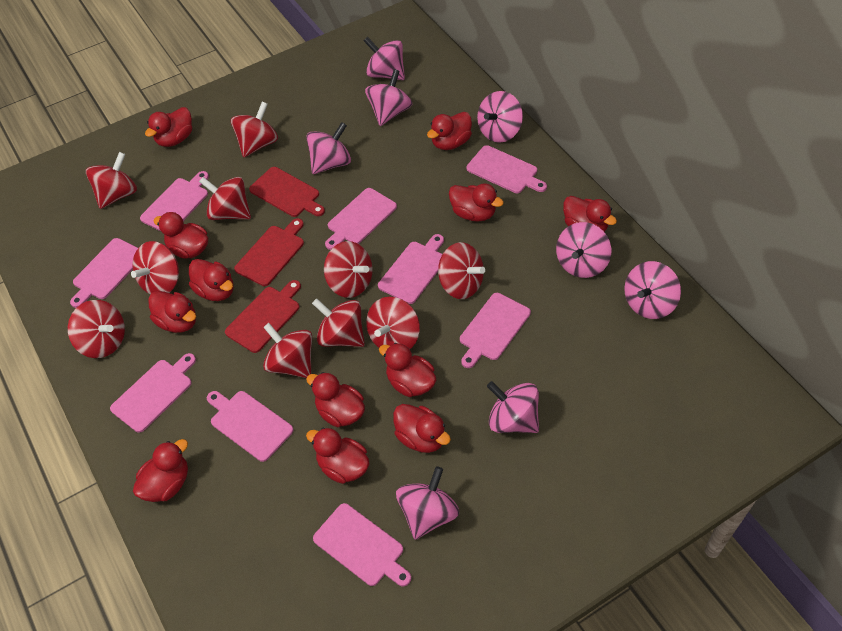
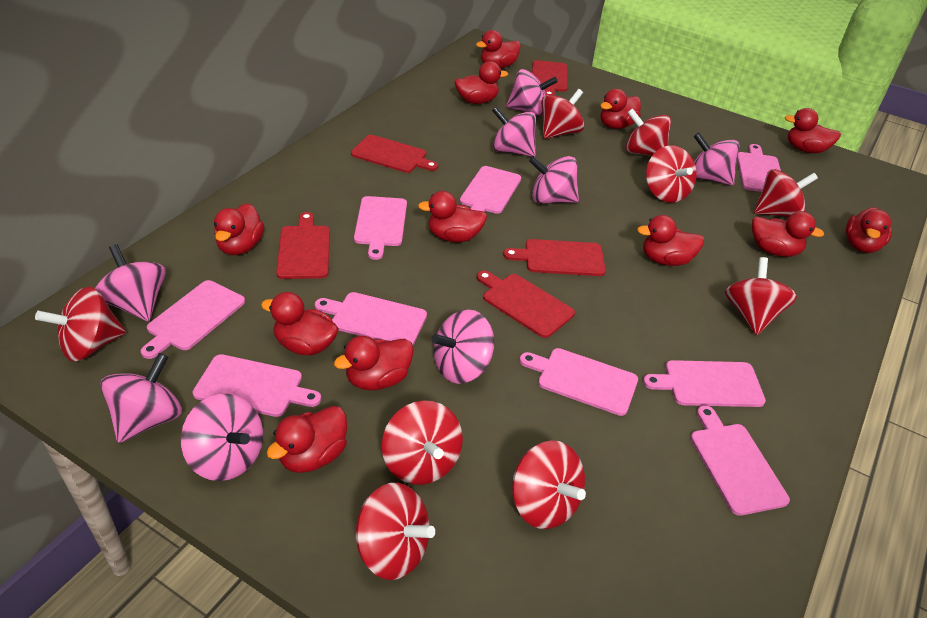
red cutting board: 3 -> 5
red spinning top: 10 -> 9

